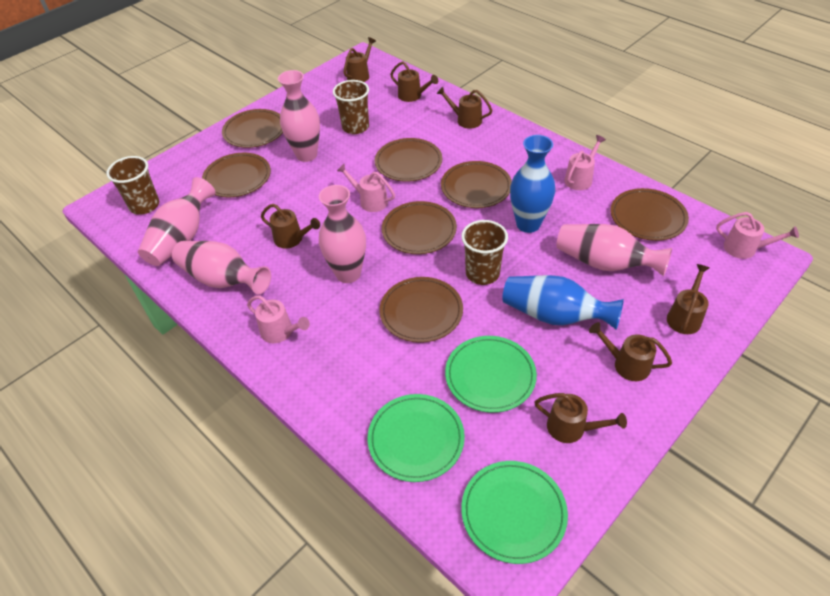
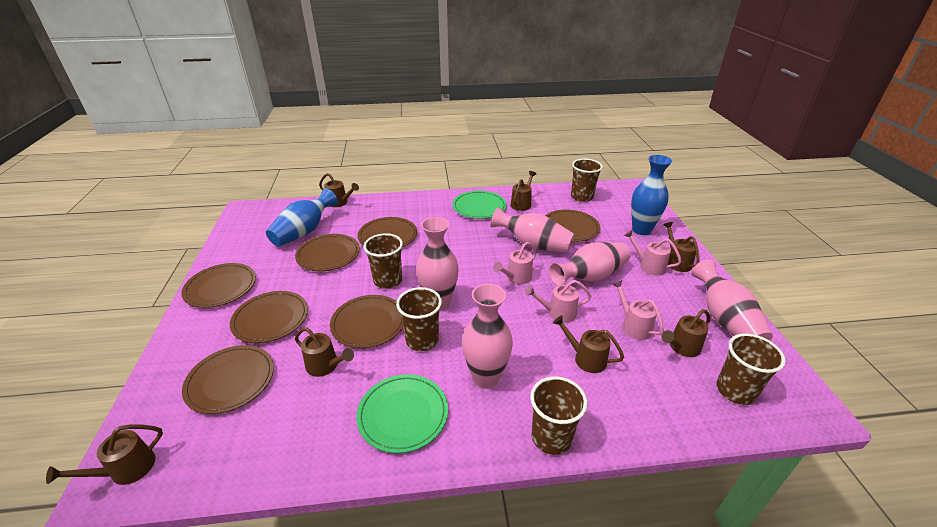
brown cup: 3 -> 5
green plate: 3 -> 2

